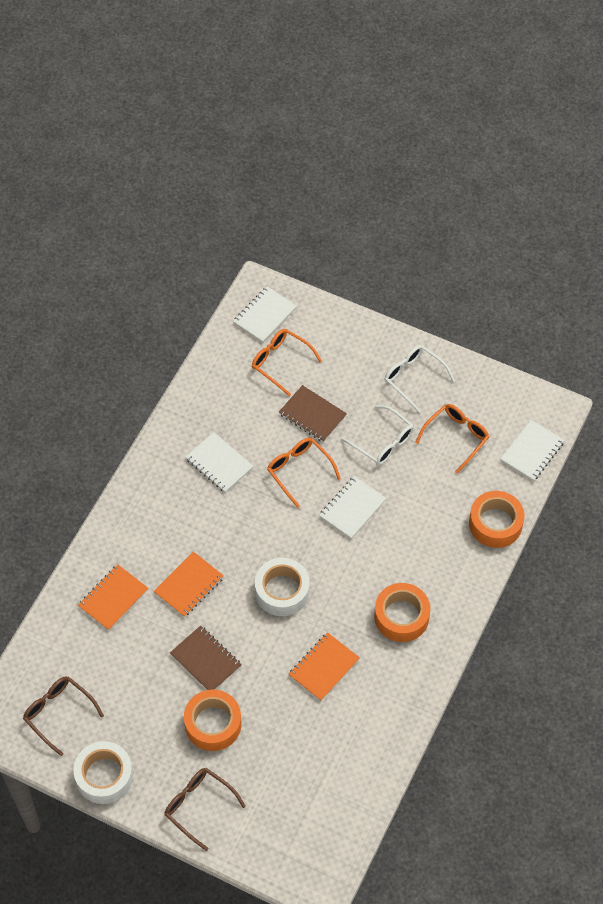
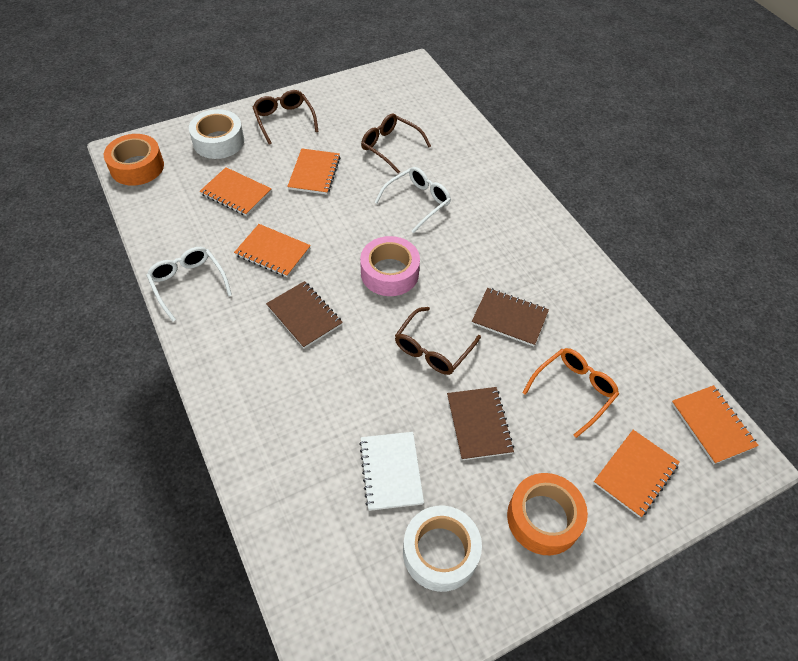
brown glasses: 2 -> 3
brown notebook: 2 -> 3
orange glasses: 3 -> 1
orange notebook: 3 -> 5
orange tape: 3 -> 2
pink tape: 0 -> 1
white notebook: 4 -> 1

